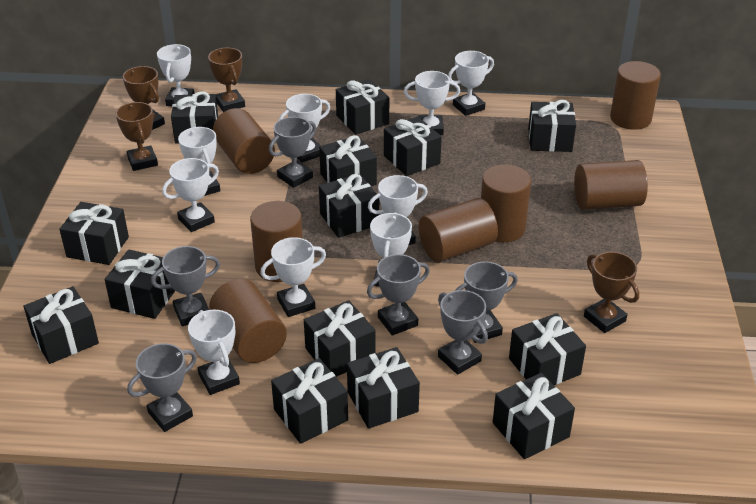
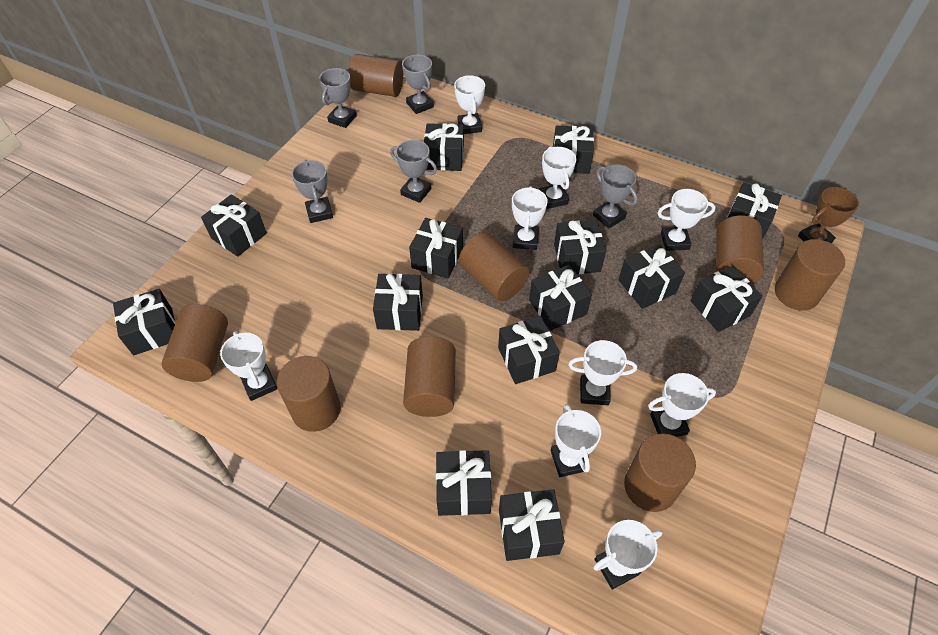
brown cylinder: 7 -> 8
brown trophy: 4 -> 1
grey trophy: 6 -> 5
white trophy: 10 -> 9

